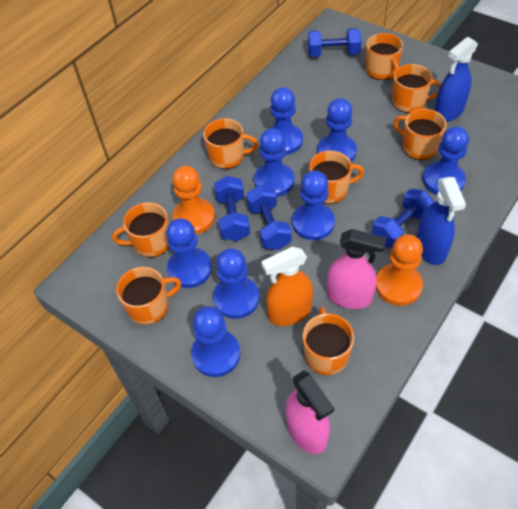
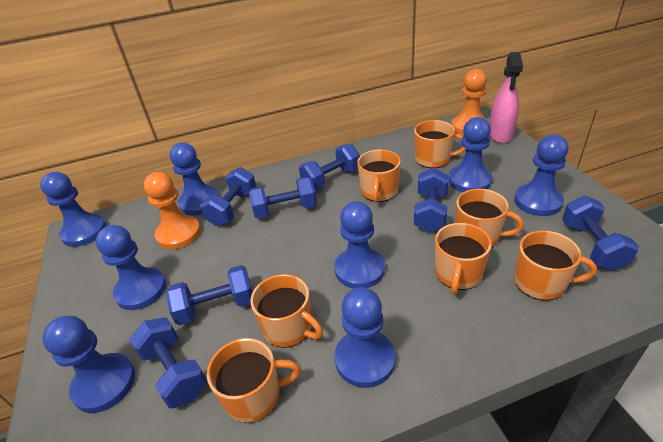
blue dumbbell: 4 -> 7
blue spray bottle: 2 -> 0
orange mug: 8 -> 7
orange spray bottle: 1 -> 0
pink spray bottle: 2 -> 1

